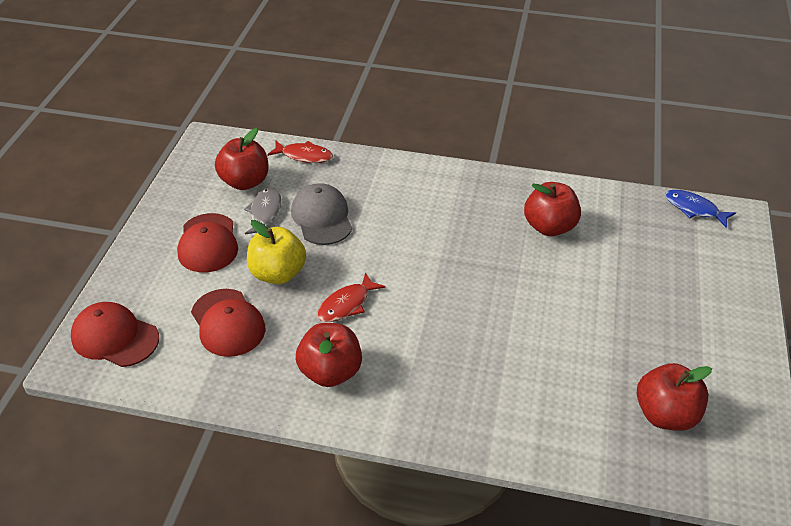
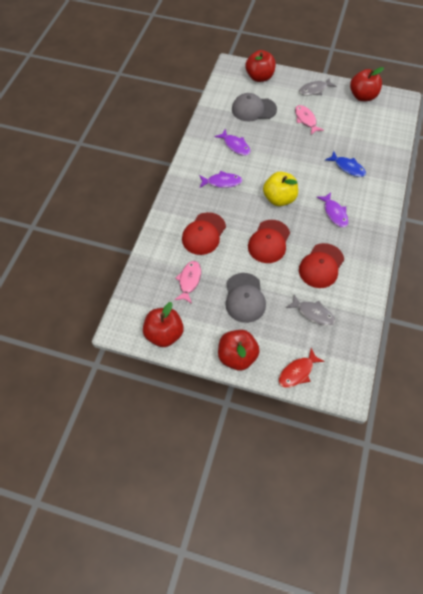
grey cap: 1 -> 2
grey fish: 1 -> 2
pink fish: 0 -> 2
purple fish: 0 -> 3
red fish: 2 -> 1

